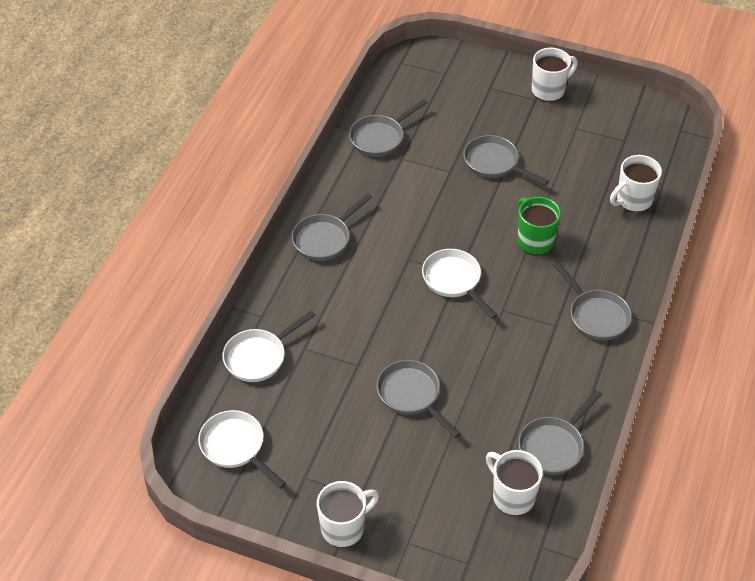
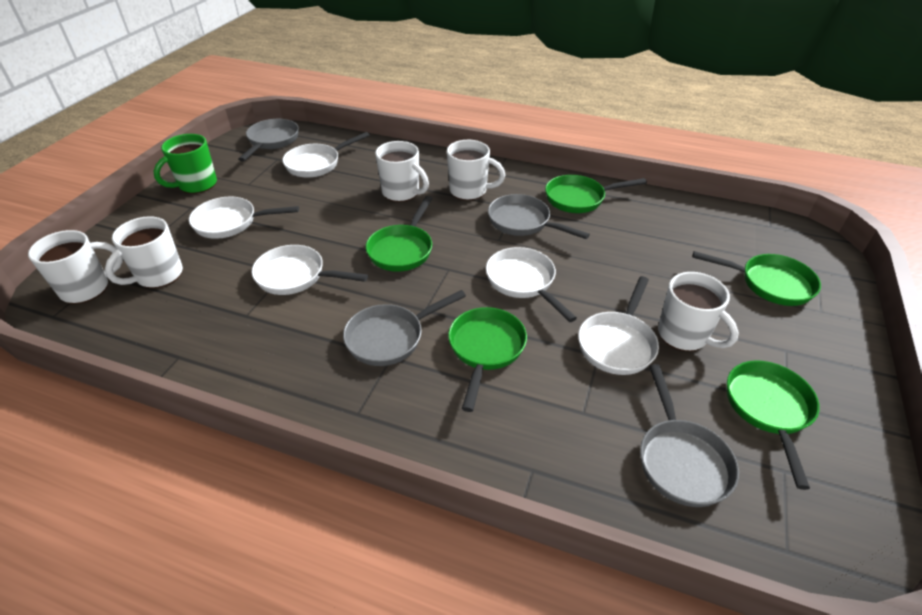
green pan: 0 -> 5
grey pan: 6 -> 4
white mug: 4 -> 5
white pan: 3 -> 5

